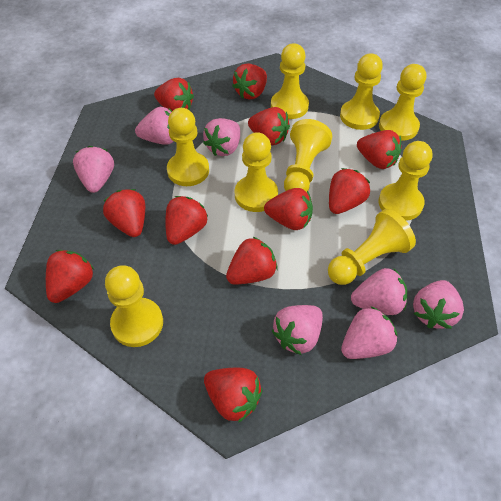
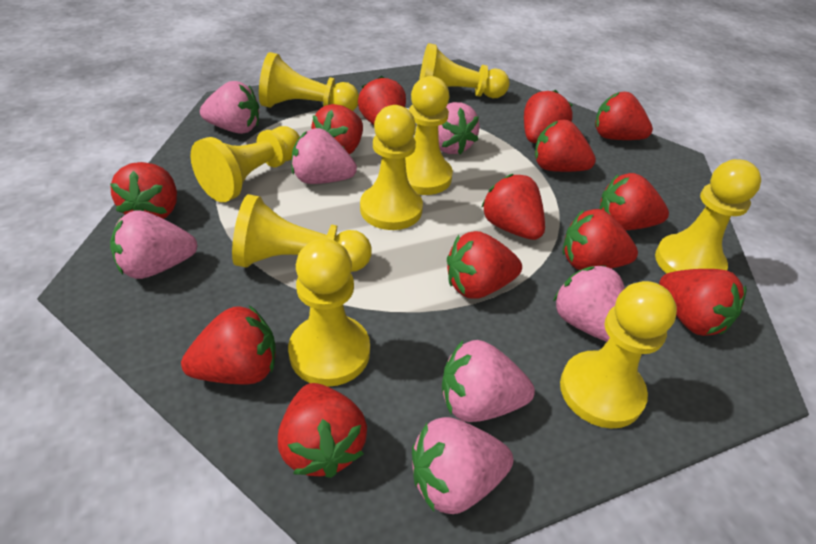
red strawberry: 11 -> 13

